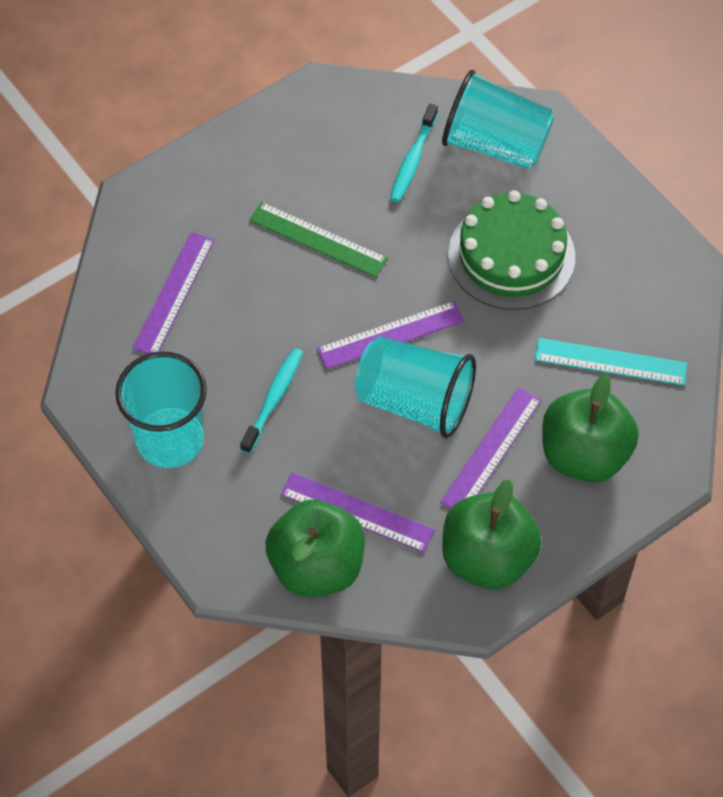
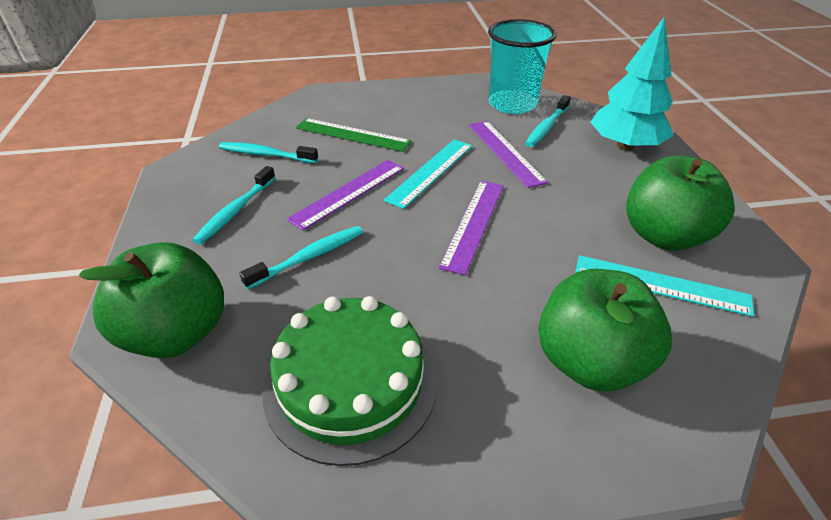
purple ruler: 4 -> 3
turquoise cup: 3 -> 1
turquoise ruler: 1 -> 2
turquoise toothbrush: 2 -> 4
turquoise tree: 0 -> 1

